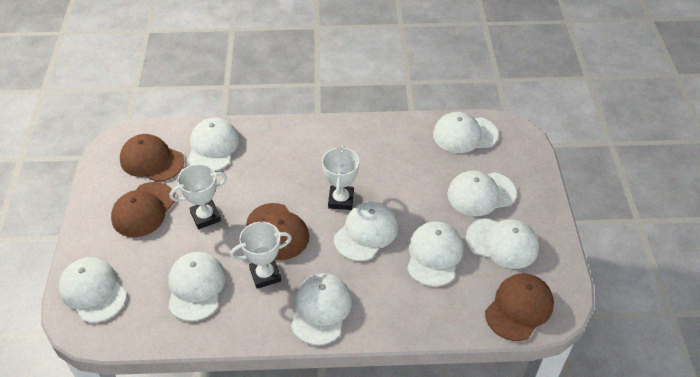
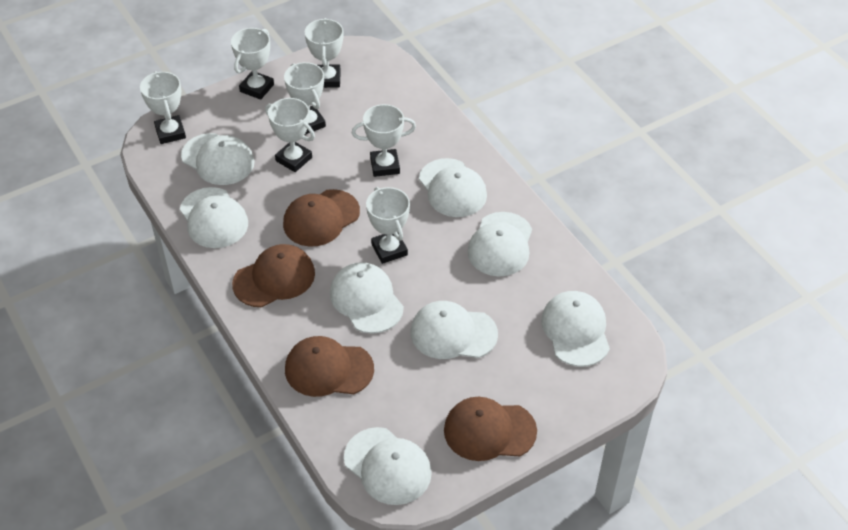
white cap: 9 -> 8
white trophy: 3 -> 7

